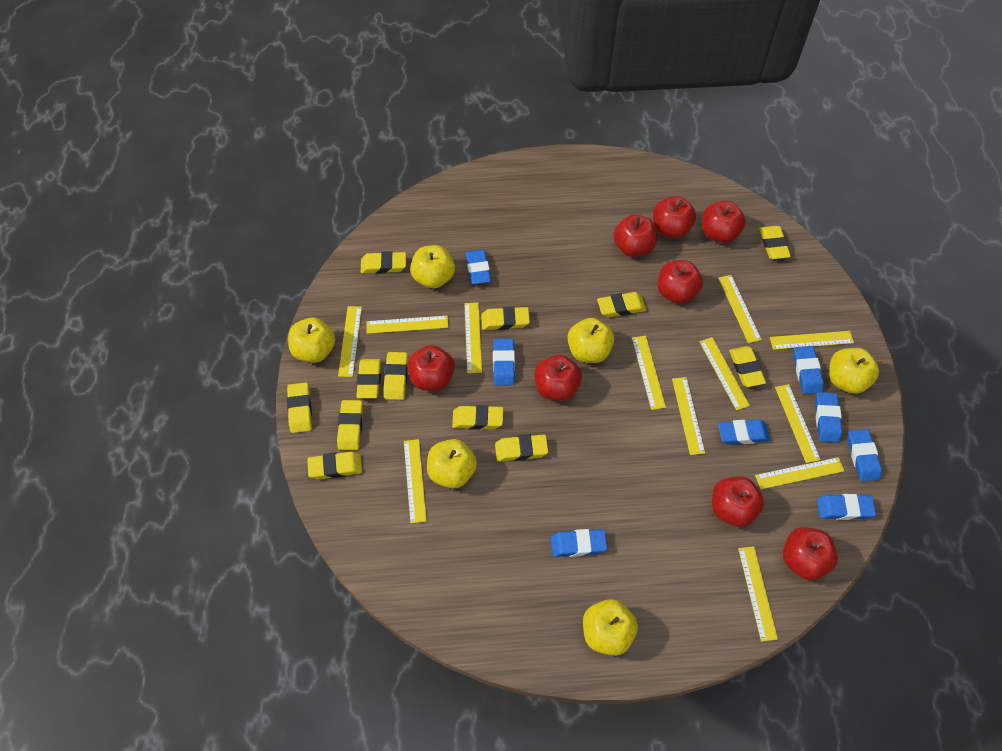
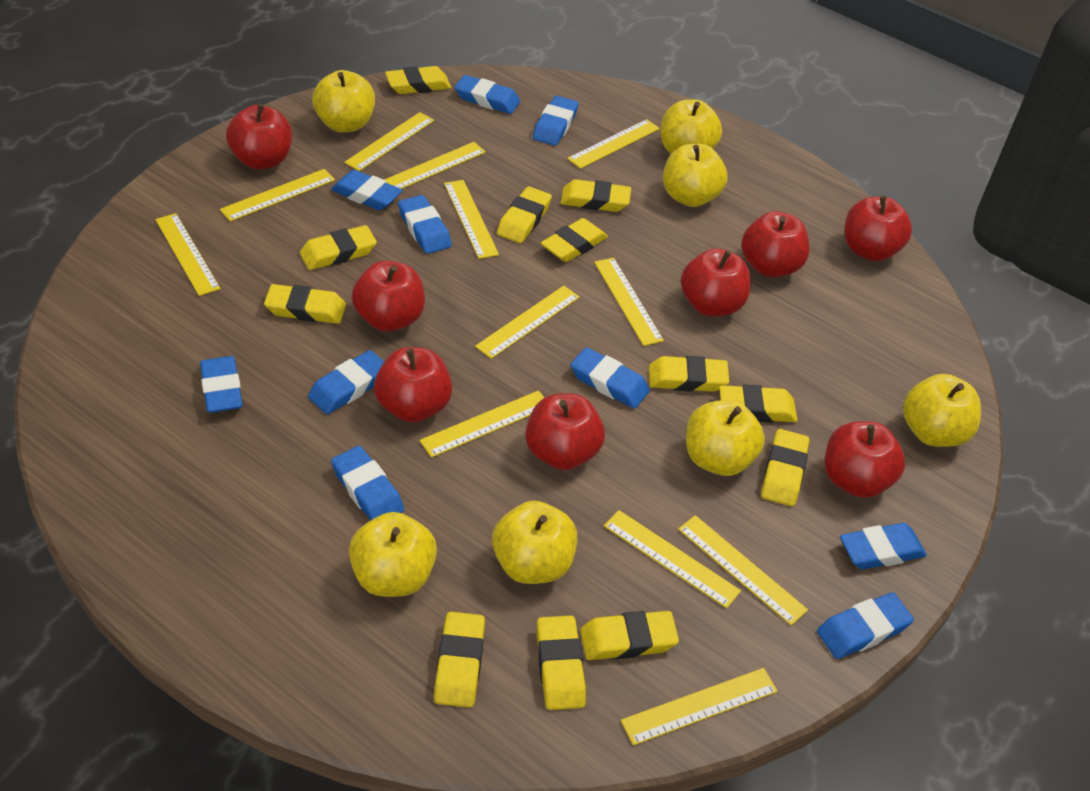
blue eraser: 8 -> 10
yellow apple: 6 -> 7

